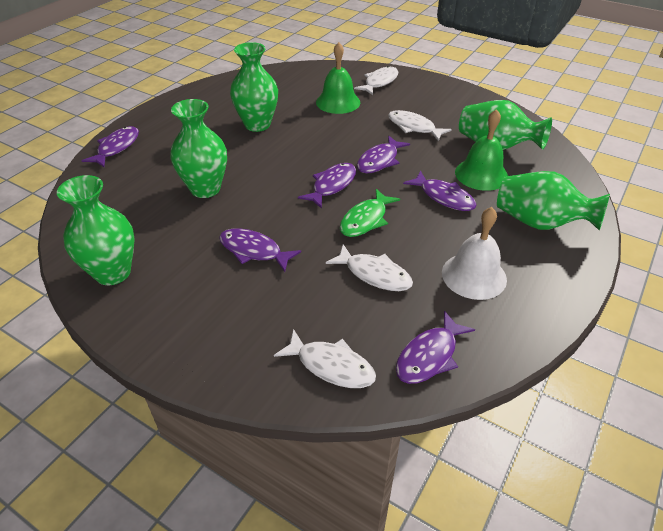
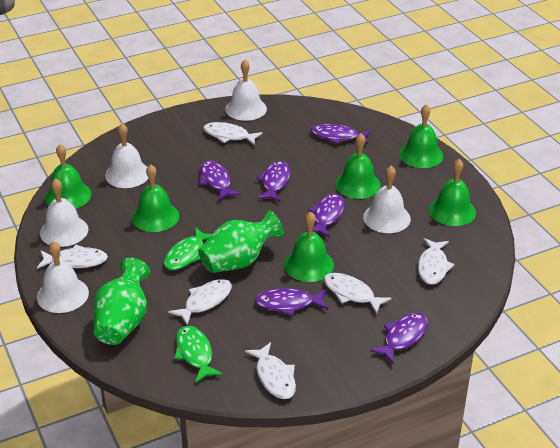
green bell: 2 -> 6
green fish: 1 -> 2
green vase: 5 -> 2
white bell: 1 -> 5
white fish: 4 -> 6

